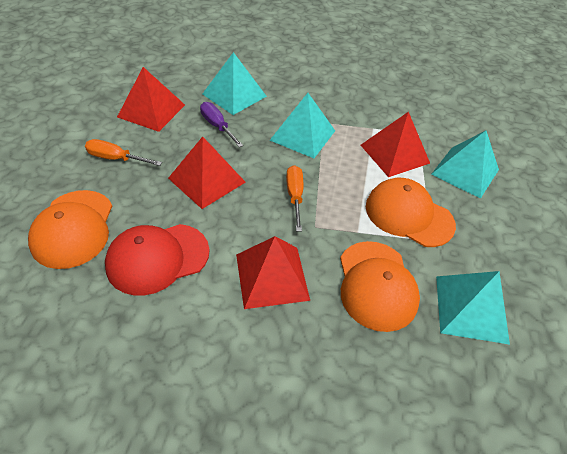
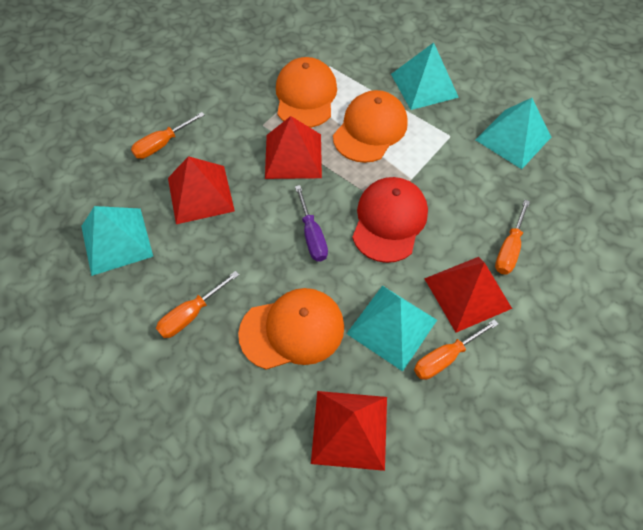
orange screwdriver: 2 -> 4

